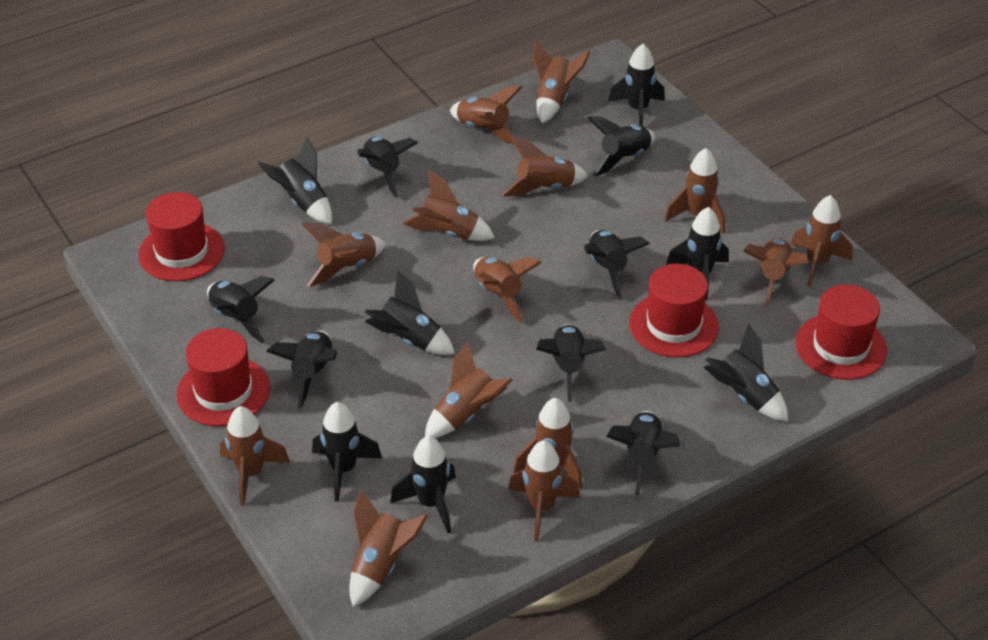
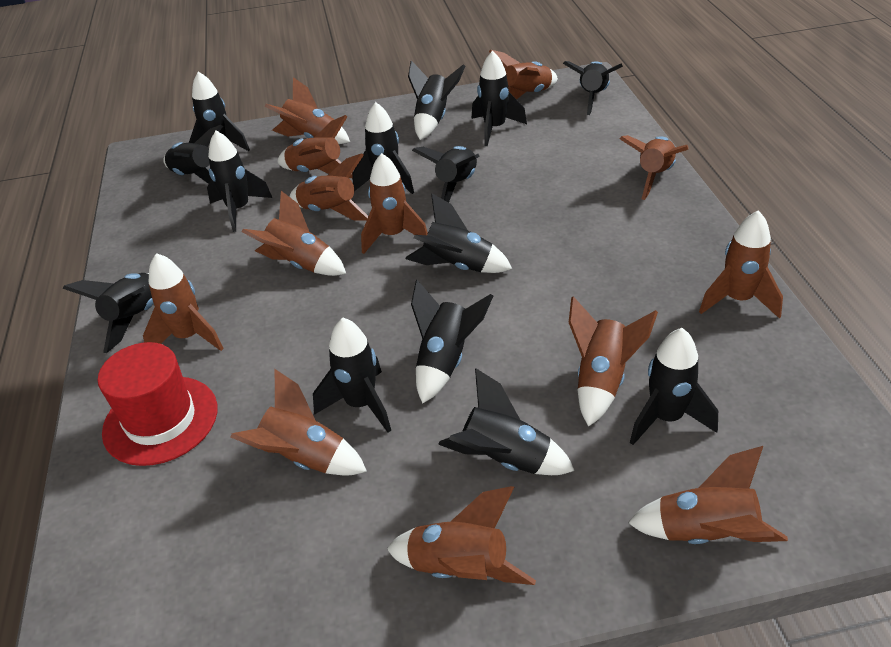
brown rocket: 14 -> 13
red hat: 4 -> 1

